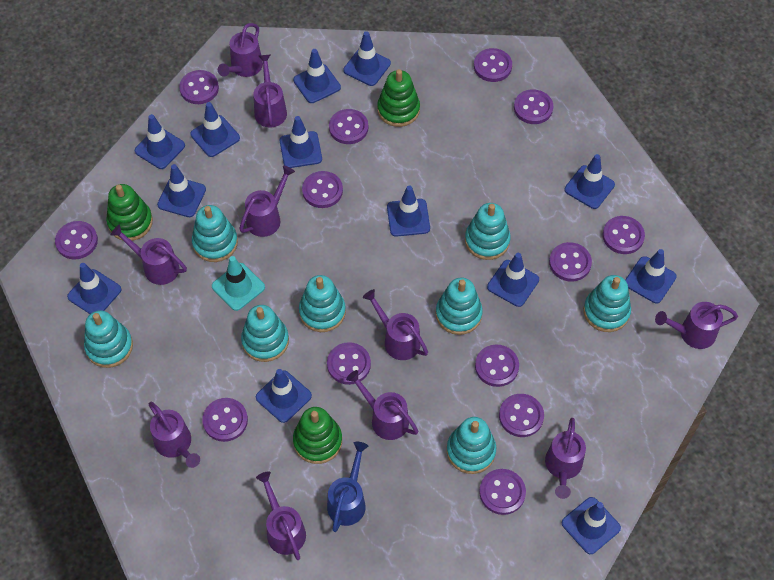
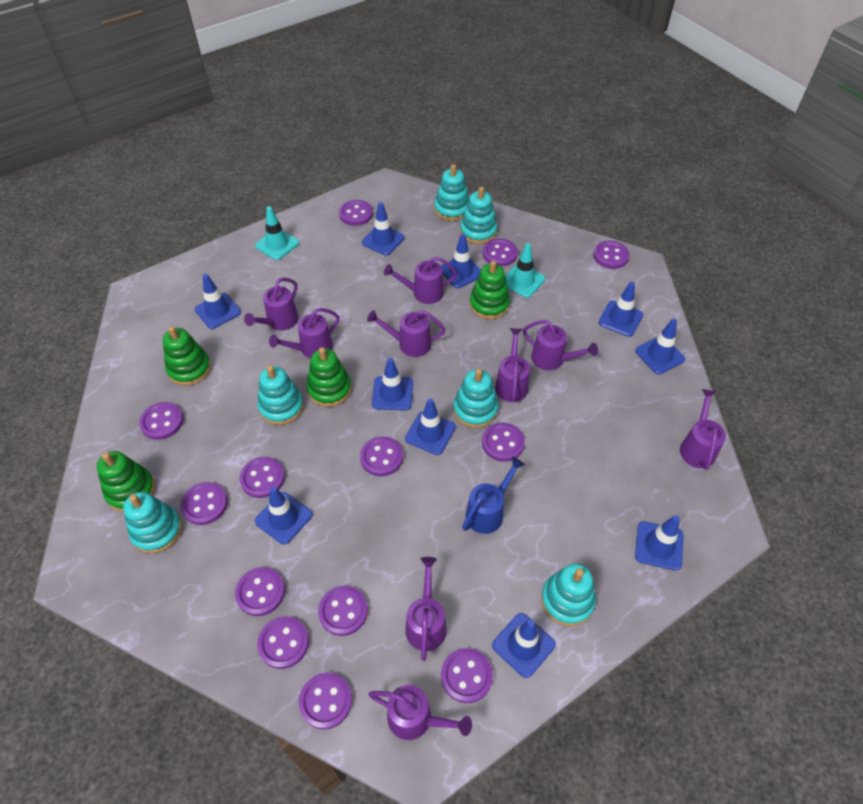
blue traffic cone: 13 -> 10
green stacking toy: 3 -> 4
purple watering can: 10 -> 9
turquoise stacking toy: 8 -> 6
turquoise traffic cone: 1 -> 2

